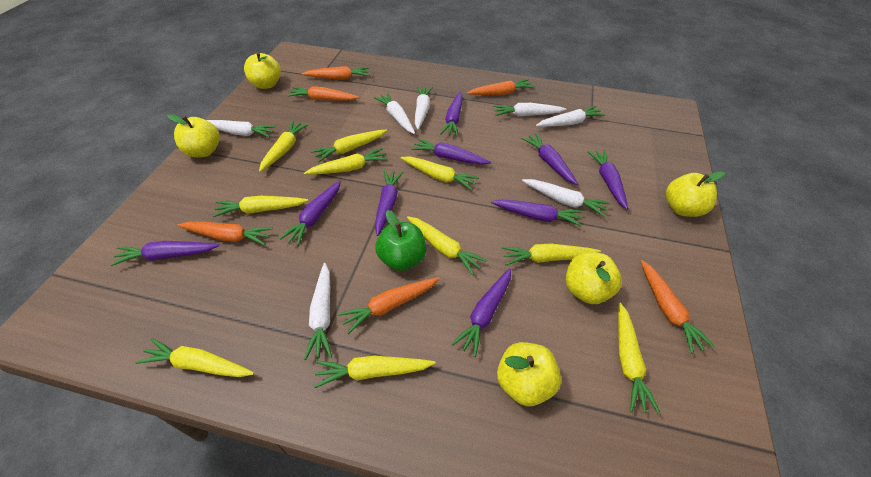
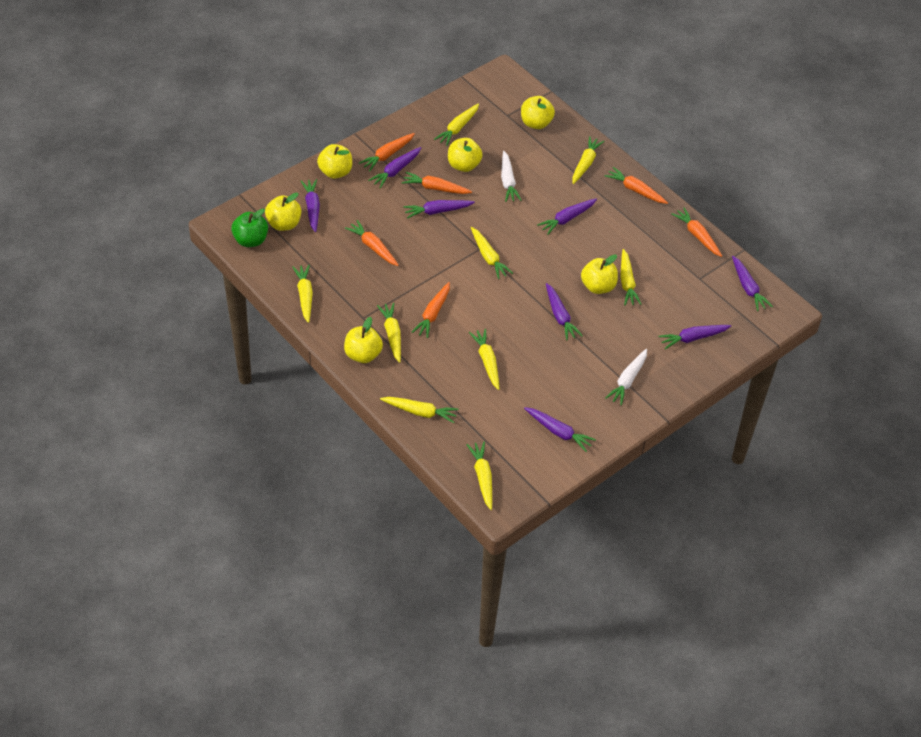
purple carrot: 9 -> 8
white carrot: 7 -> 2
yellow apple: 5 -> 6
yellow carrot: 10 -> 9

